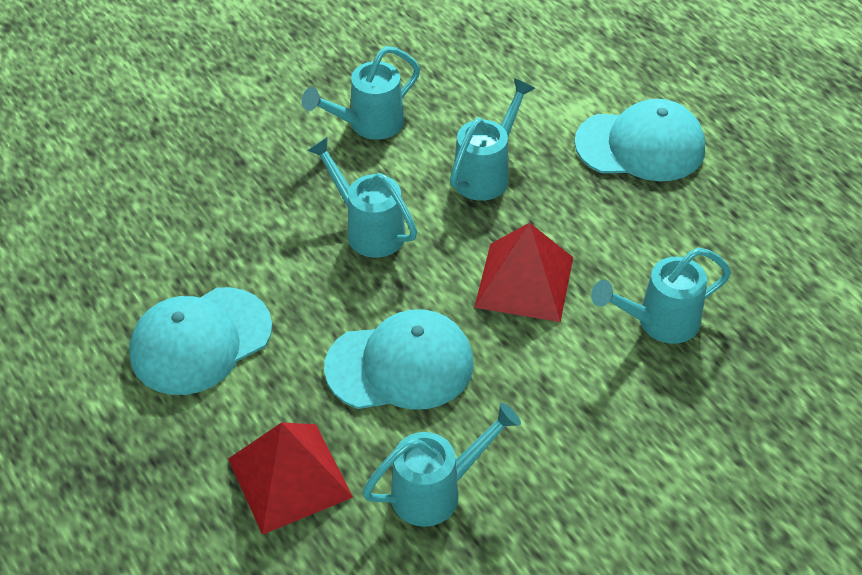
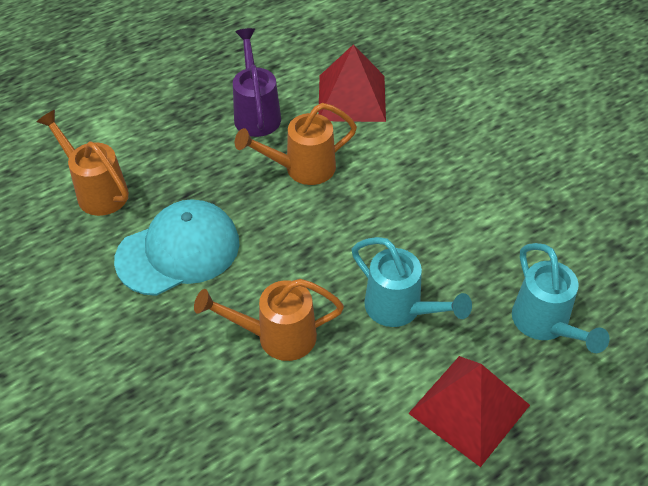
orange watering can: 0 -> 3
purple watering can: 0 -> 1
turquoise cap: 3 -> 1
turquoise watering can: 5 -> 2

